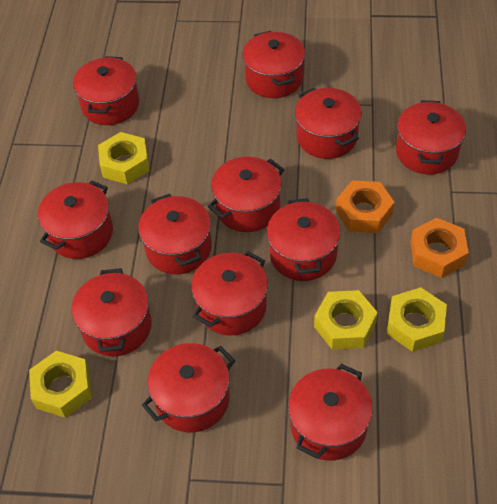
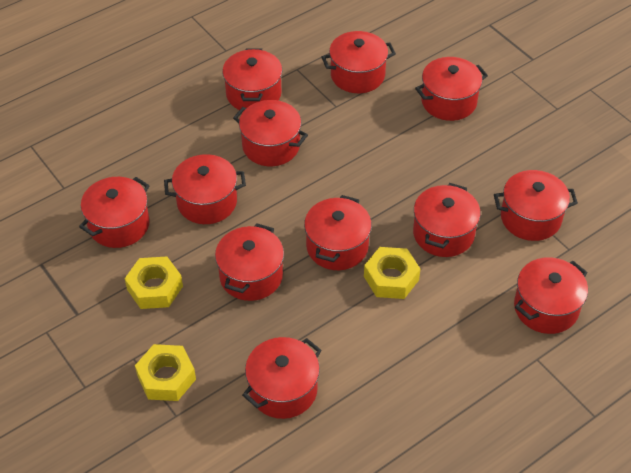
orange nut: 2 -> 0
yellow nut: 4 -> 3

